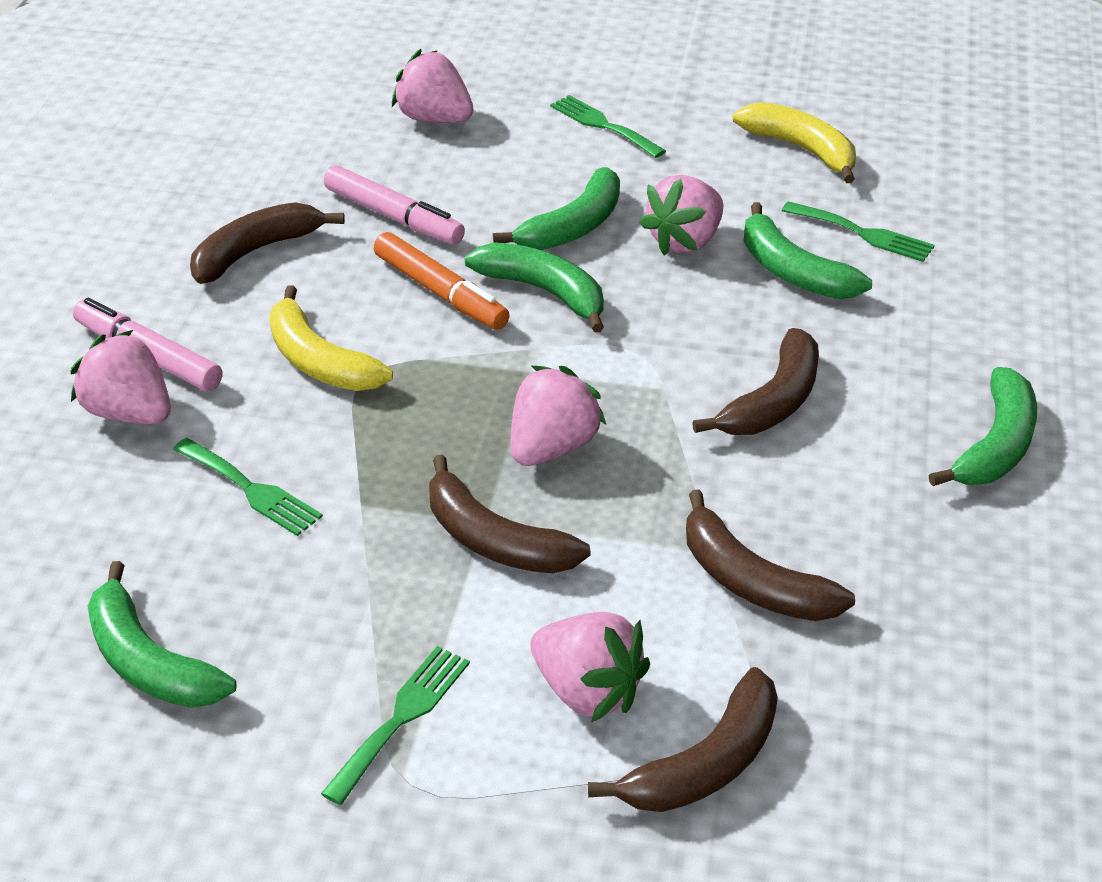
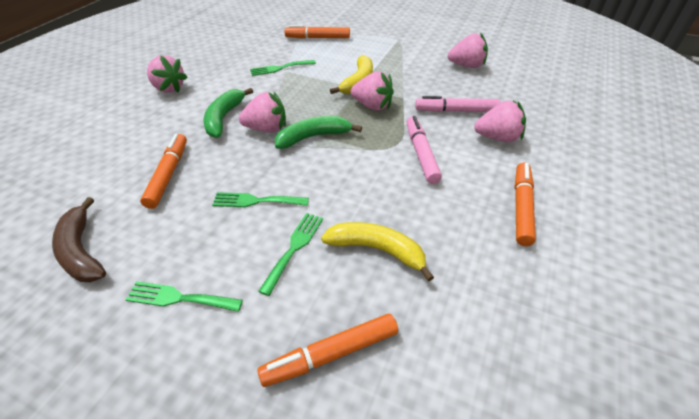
brown banana: 5 -> 1
green banana: 5 -> 2
orange marker: 1 -> 4

